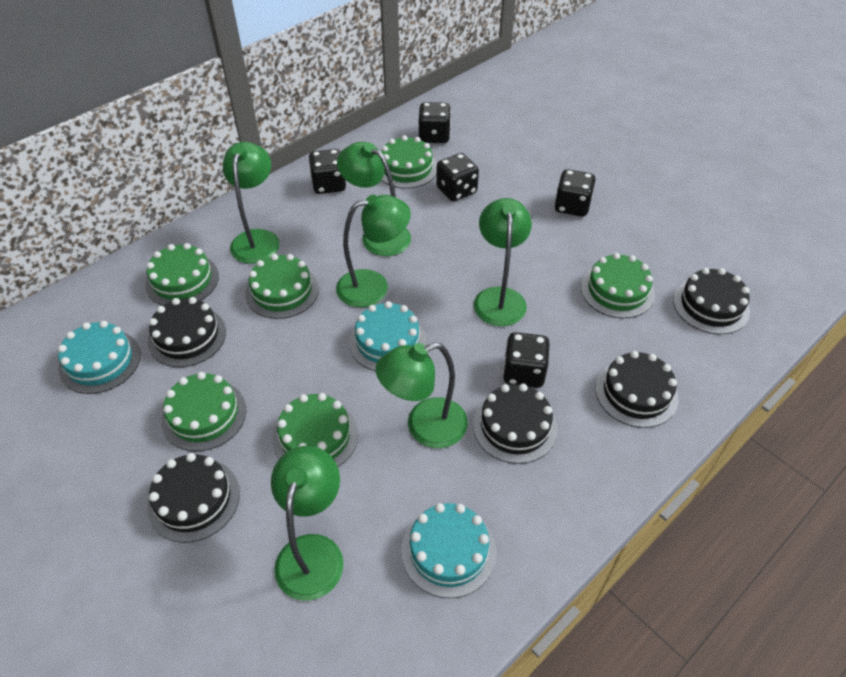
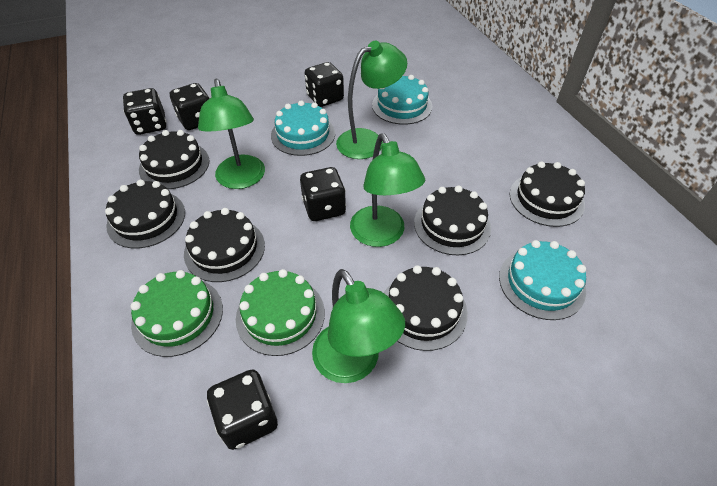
black cake: 5 -> 6
green cake: 6 -> 2
green lamp: 6 -> 4

